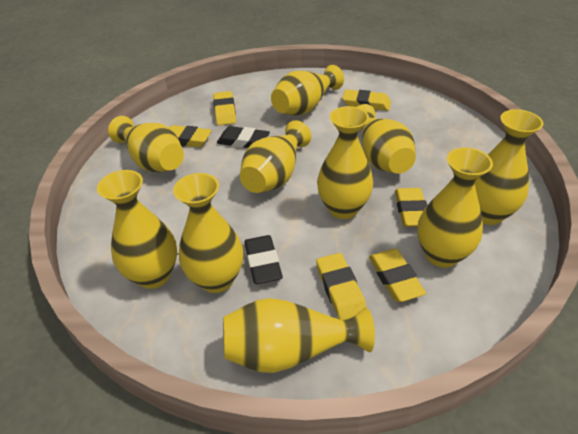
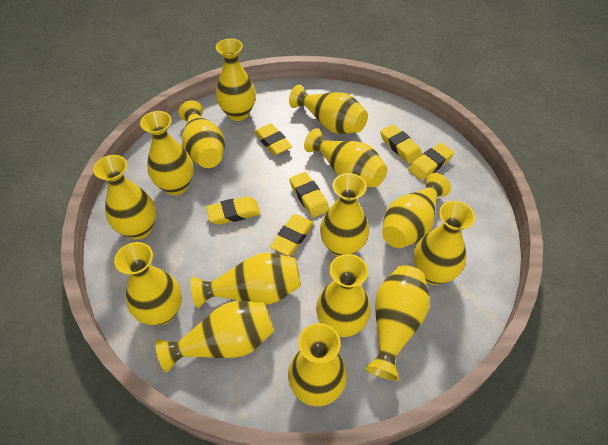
black eraser: 2 -> 0
yellow vase: 10 -> 15

